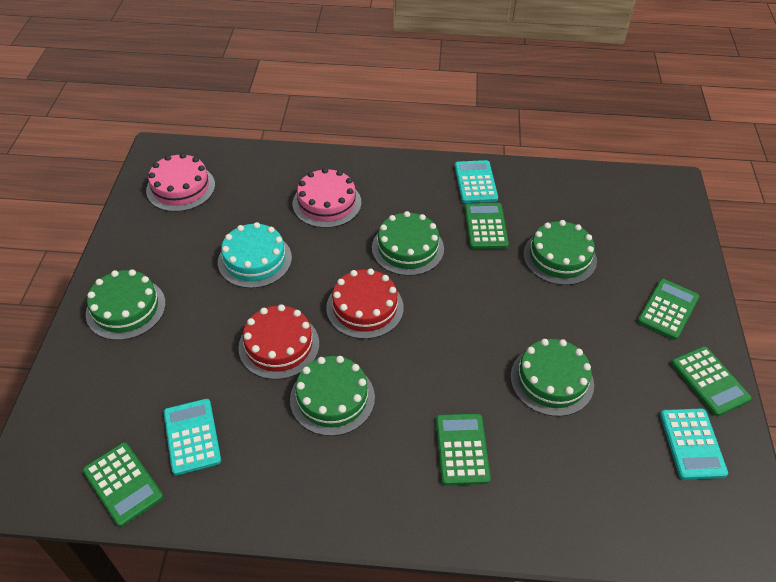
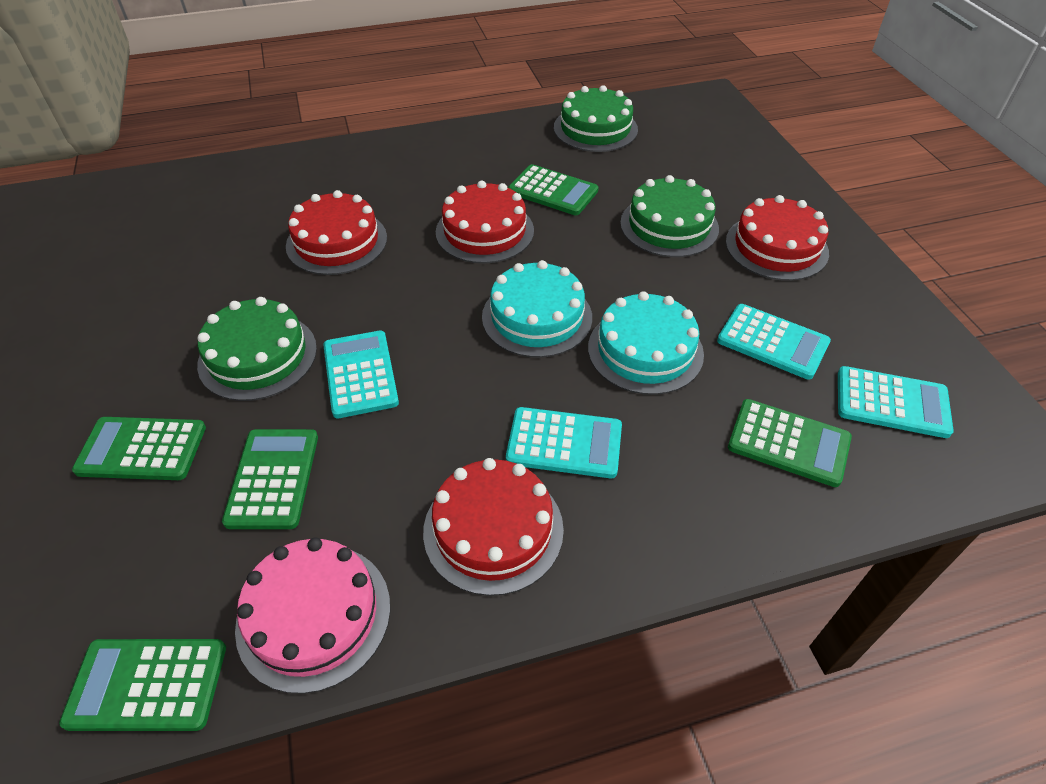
green cake: 5 -> 3
pink cake: 2 -> 1
red cake: 2 -> 4
turquoise cake: 1 -> 2
turquoise calculator: 3 -> 4

